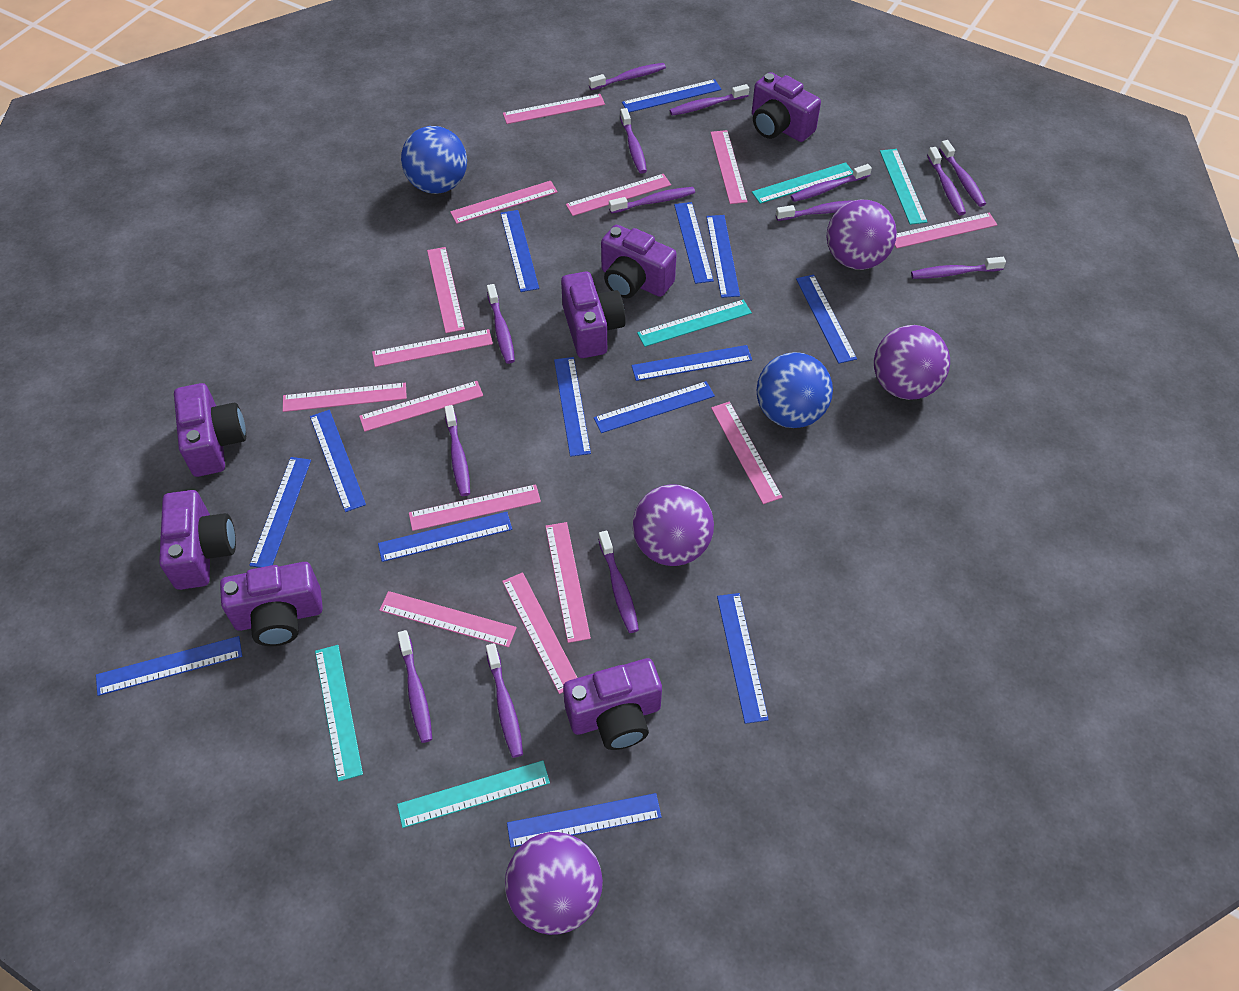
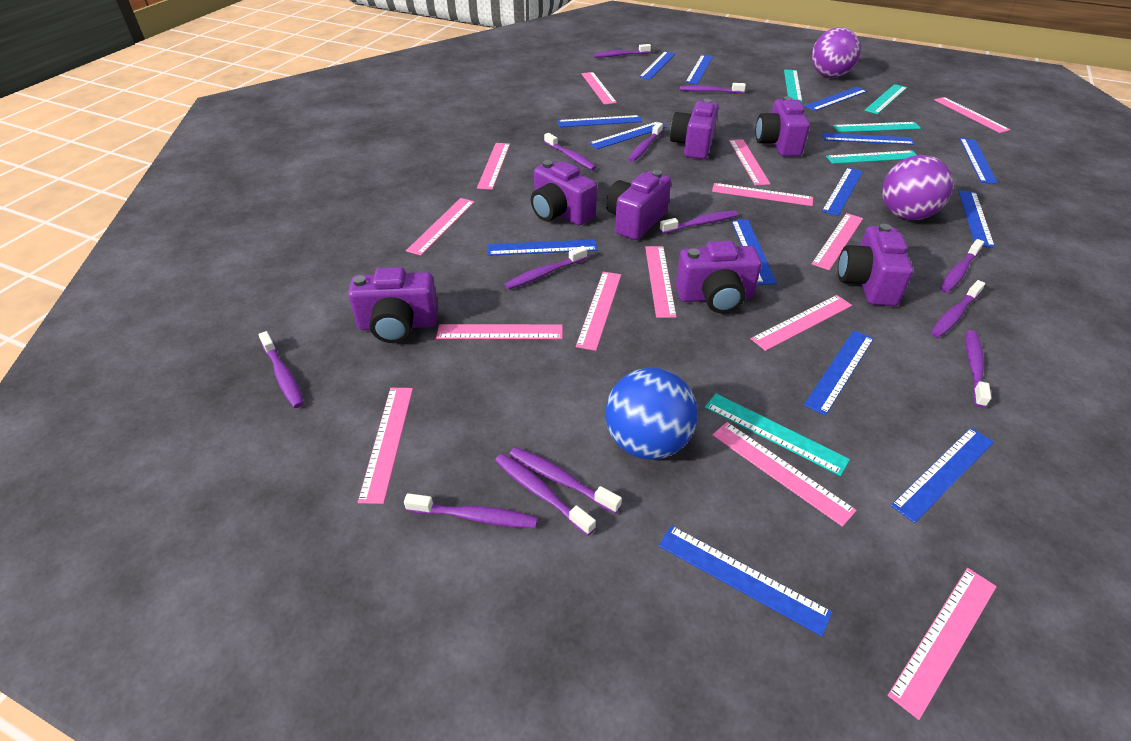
blue ball: 2 -> 1
purple ball: 4 -> 2
purple toothbrush: 14 -> 13

